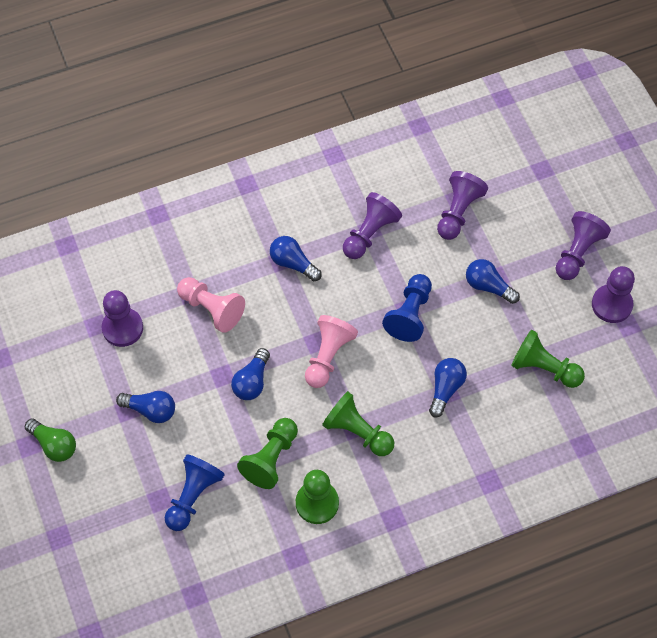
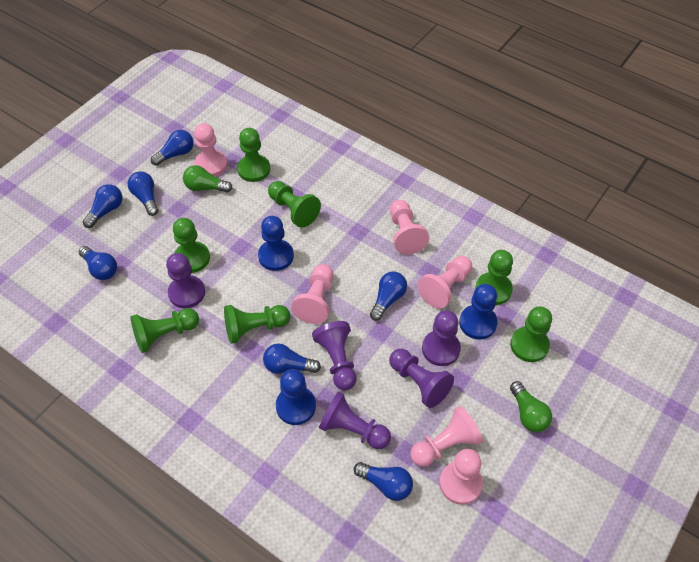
blue light bulb: 5 -> 7
blue pawn: 2 -> 3
green light bulb: 1 -> 2
green pawn: 4 -> 7
pink pawn: 2 -> 6

